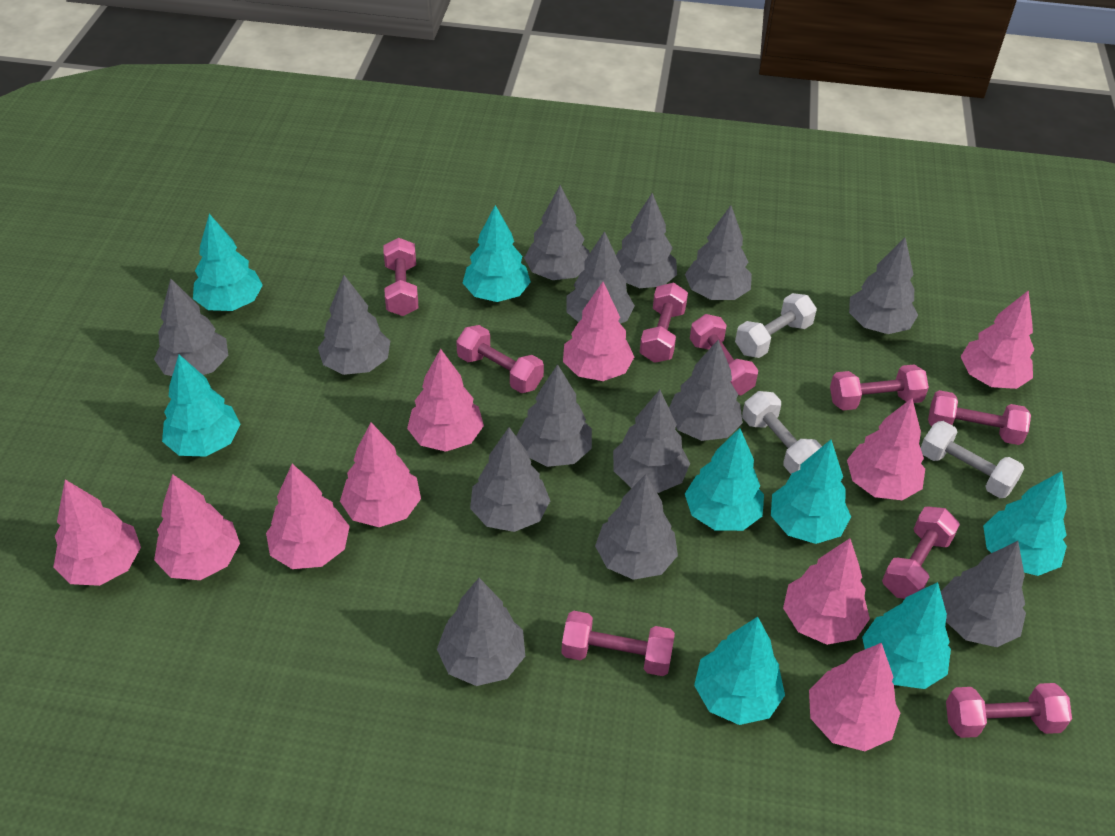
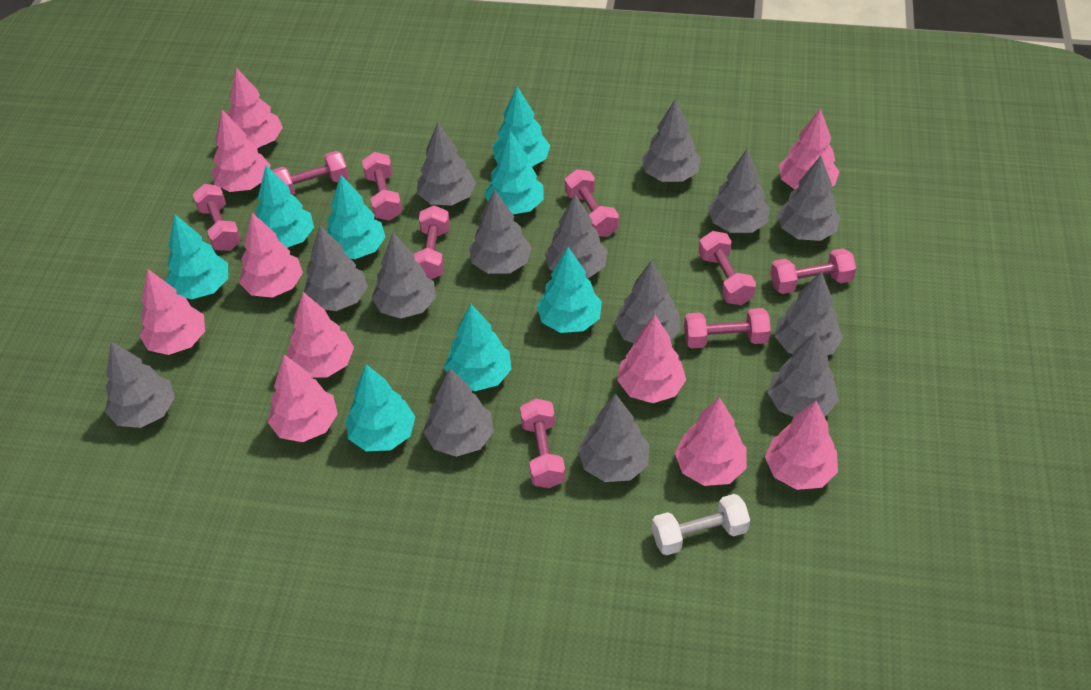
white dumbbell: 3 -> 1

